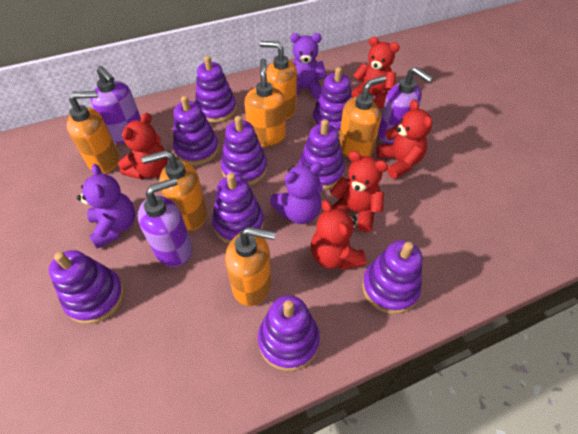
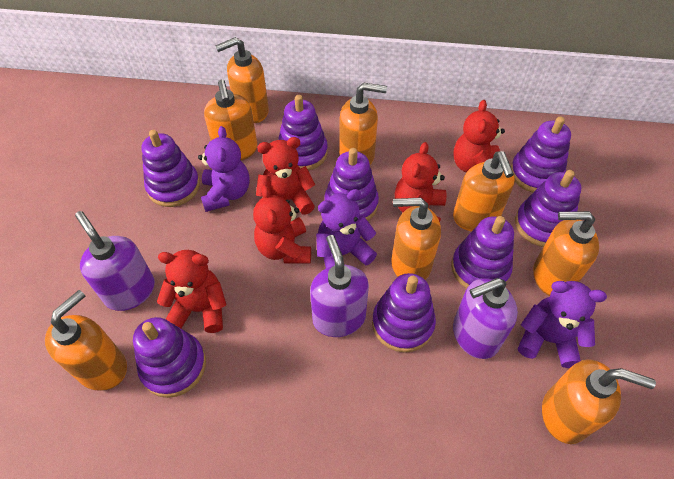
orange soap dispenser: 6 -> 8
purple stacking toy: 9 -> 8

